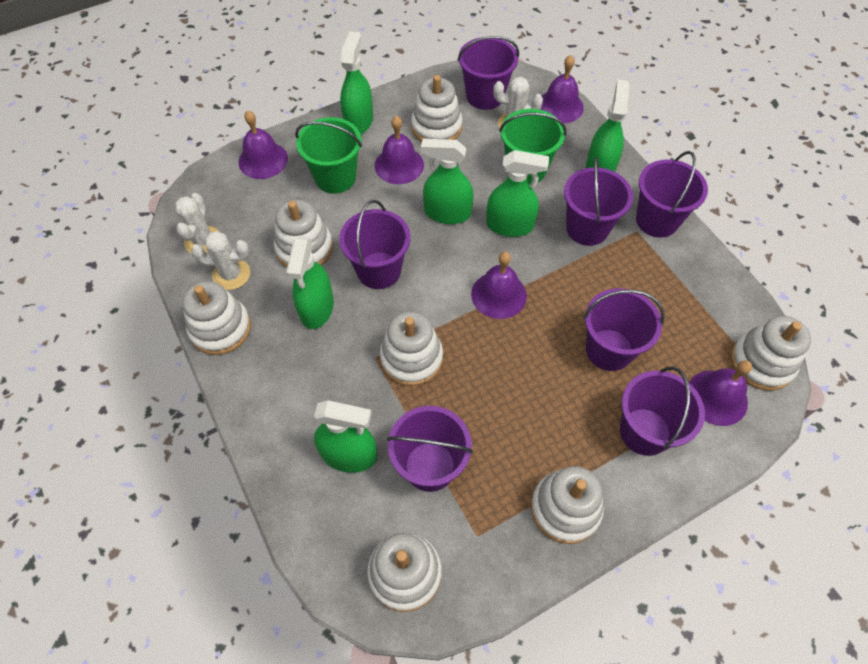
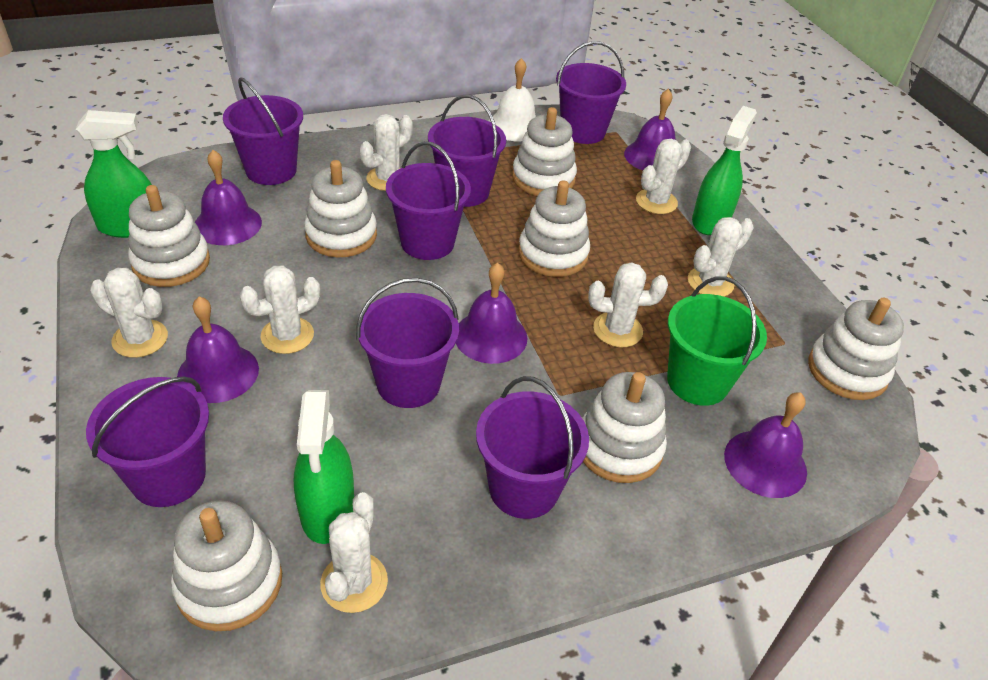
green bucket: 2 -> 1
green spray bottle: 6 -> 3
white bell: 0 -> 1
white cactus: 3 -> 7

